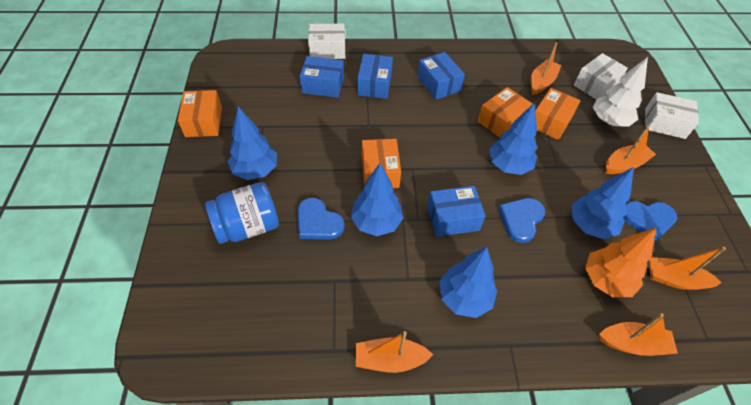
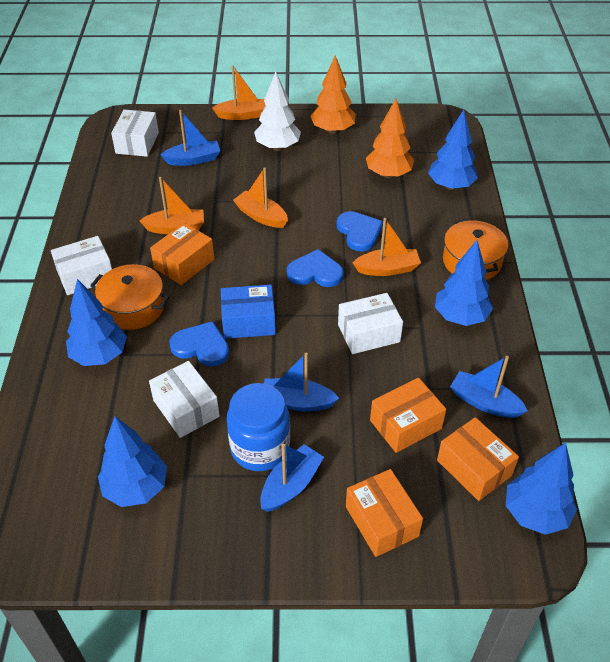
blue boat: 0 -> 4
blue box: 4 -> 1
orange boat: 5 -> 4
orange pot: 0 -> 2
orange tree: 1 -> 2
white box: 3 -> 4

